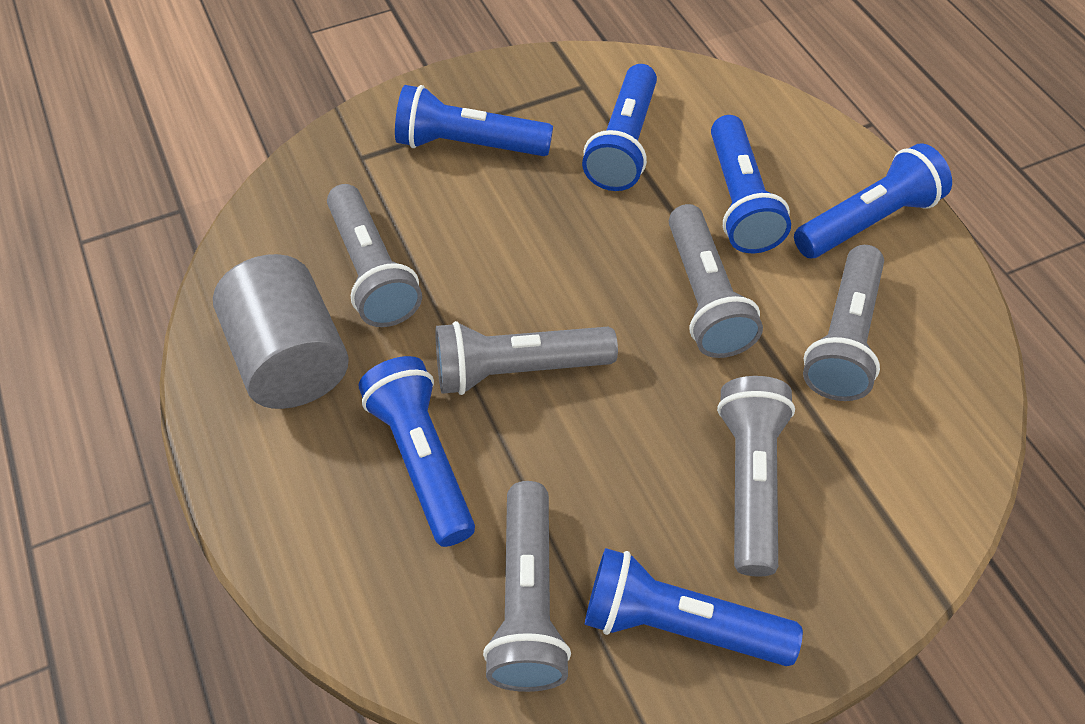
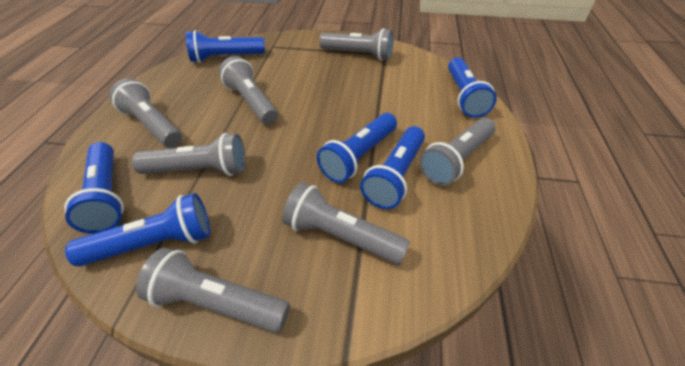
grey cylinder: 1 -> 0
grey flashlight: 6 -> 7

